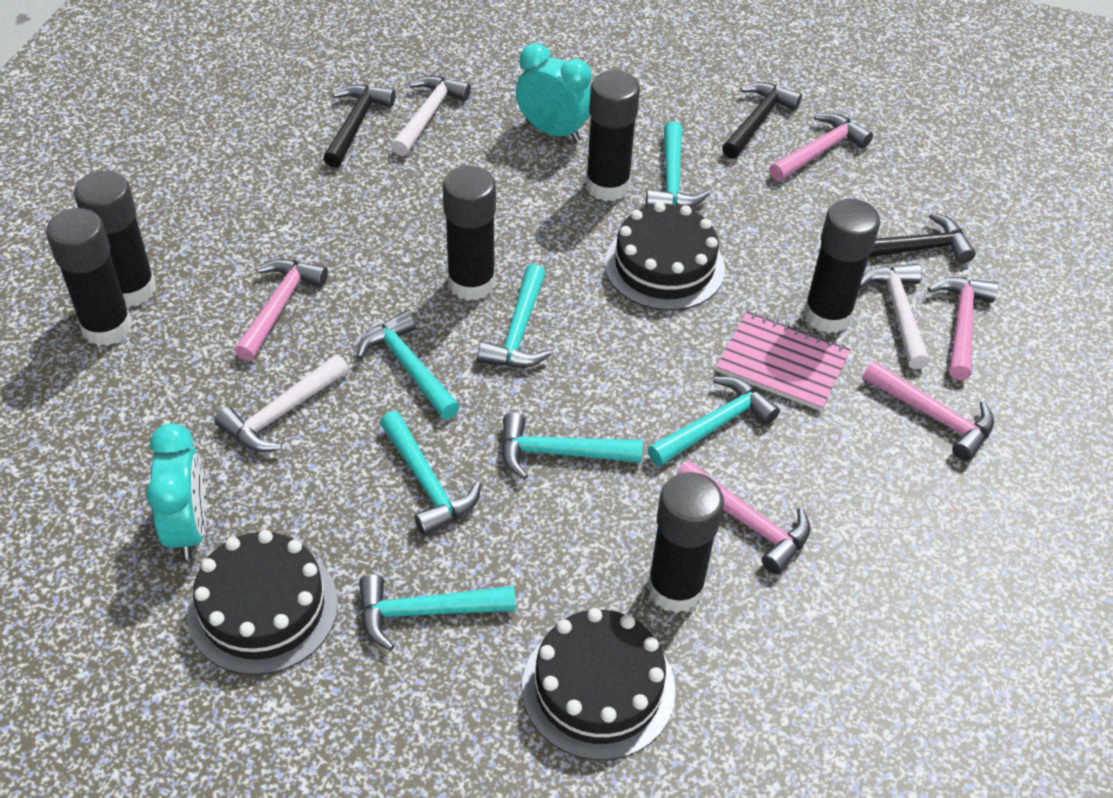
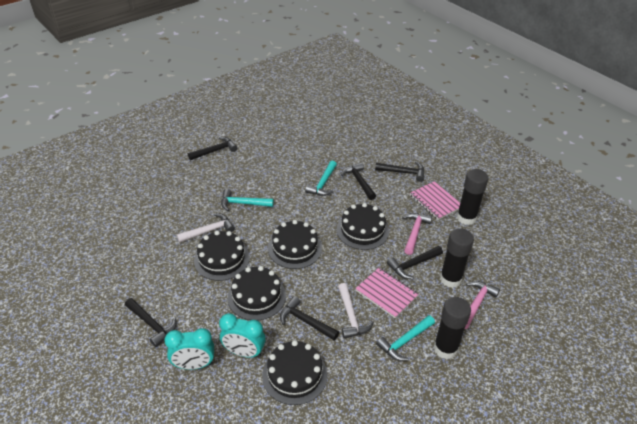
black cake: 3 -> 5
black glue stick: 6 -> 3
black hammer: 3 -> 6
pink hammer: 5 -> 2
pink notebook: 1 -> 2
turquoise hammer: 7 -> 3
white hammer: 3 -> 2

